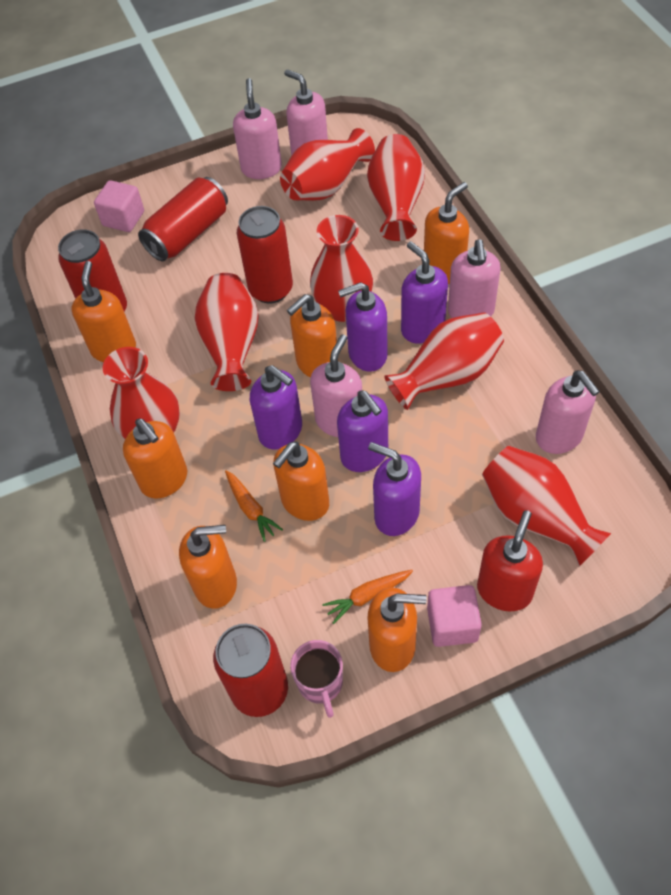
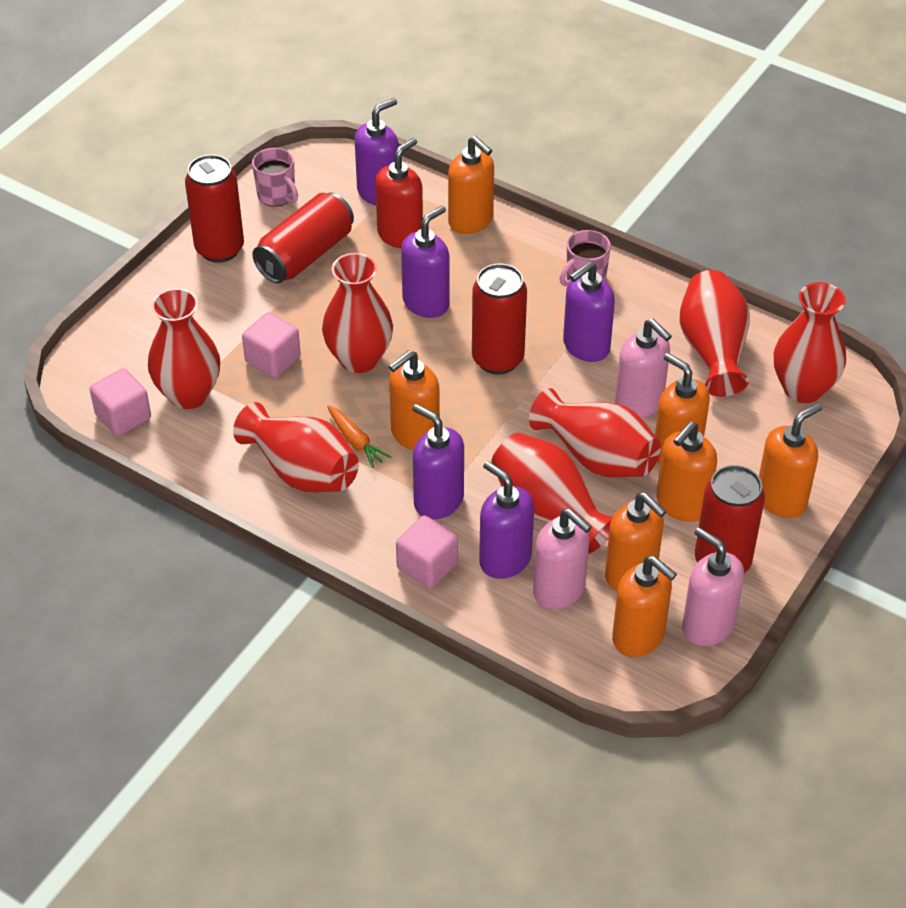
orange carrot: 2 -> 1
pink cube: 2 -> 3
pink mug: 1 -> 2
pink soap dispenser: 5 -> 3

